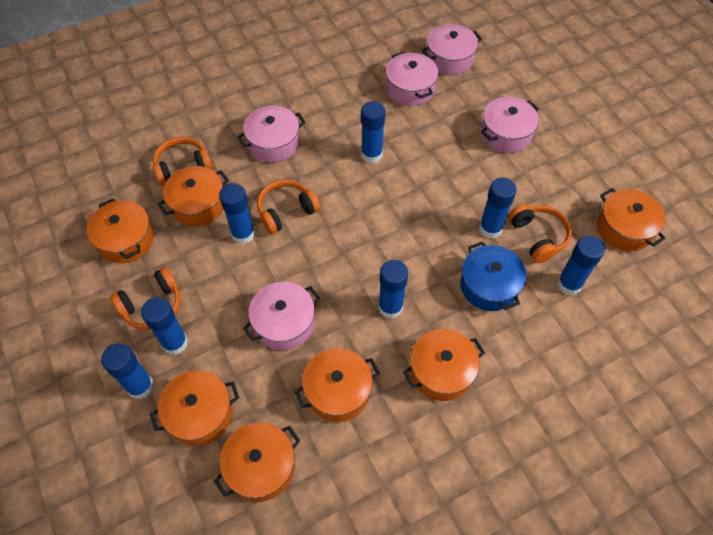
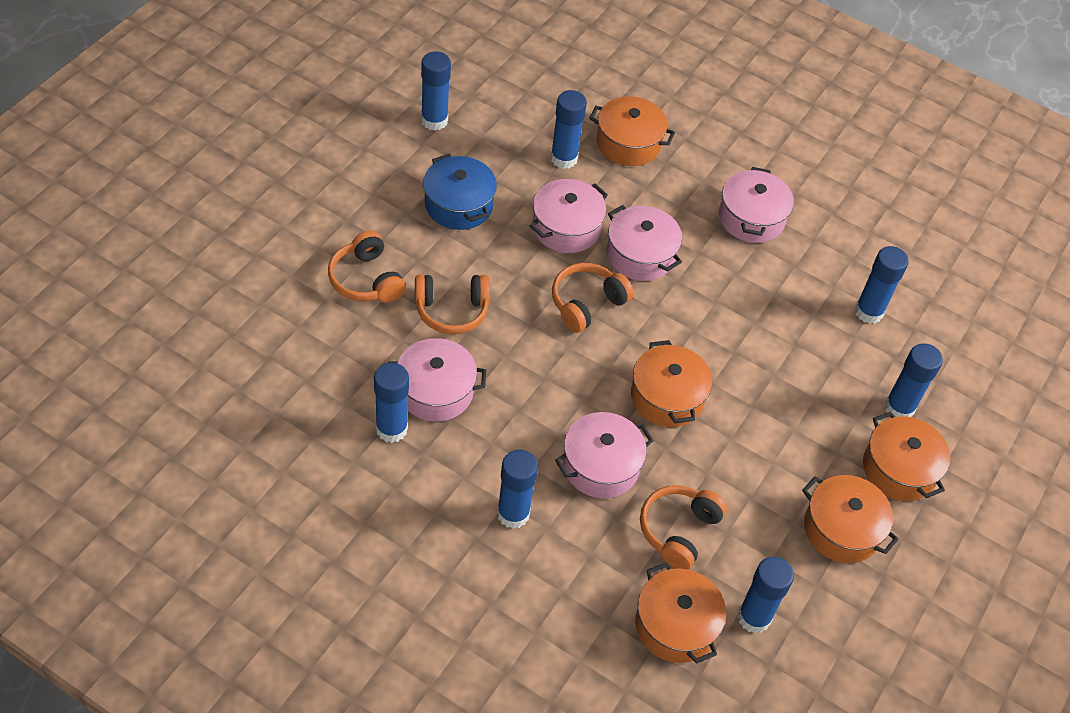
orange pot: 7 -> 5

